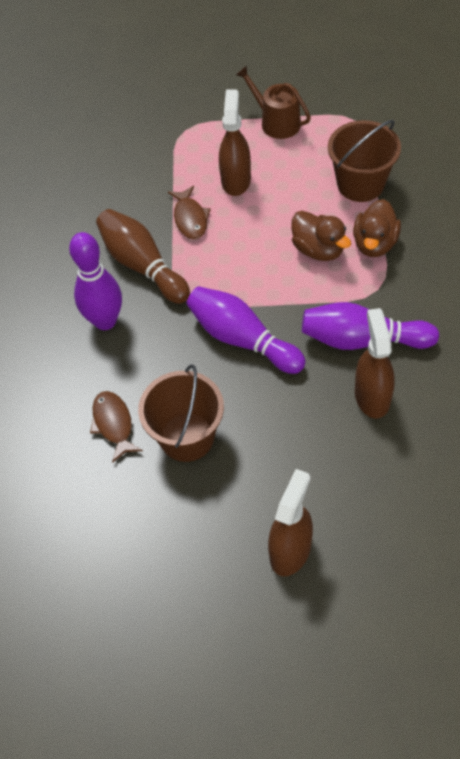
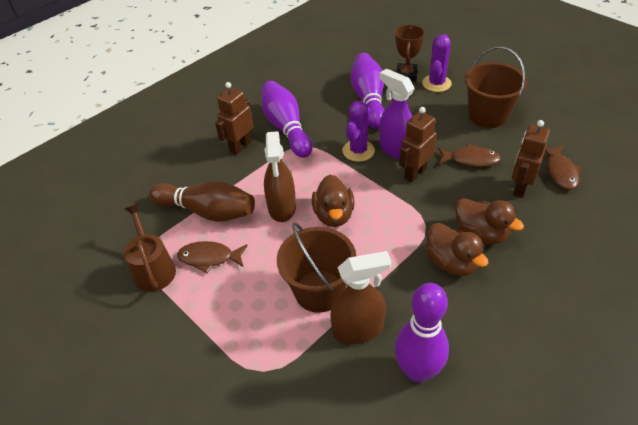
brown duck: 2 -> 3
brown fish: 2 -> 3
brown robot: 0 -> 3
brown spray bottle: 3 -> 2
brown trophy: 0 -> 1
purple cactus: 0 -> 2
purple spray bottle: 0 -> 1

